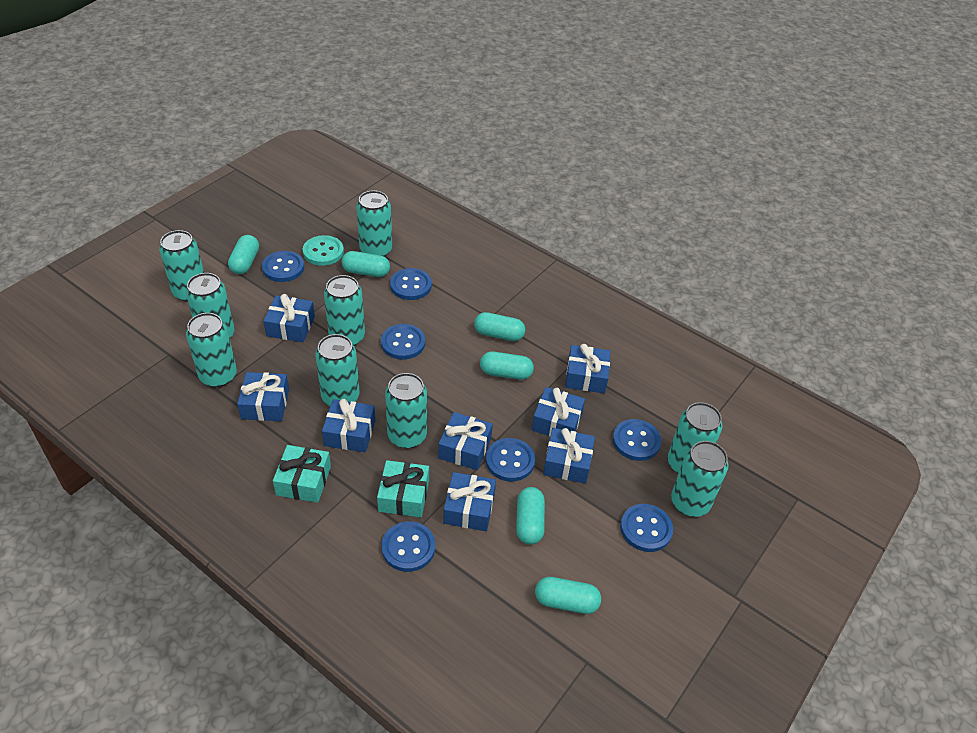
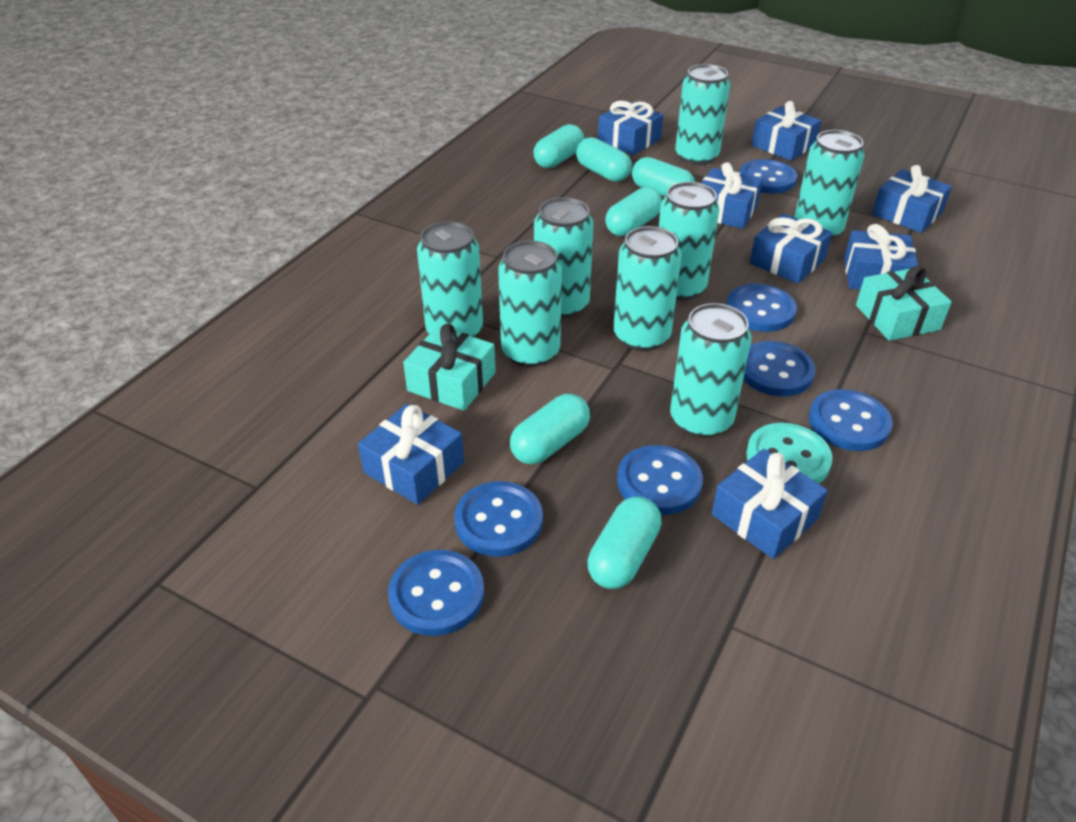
turquoise can: 9 -> 8

